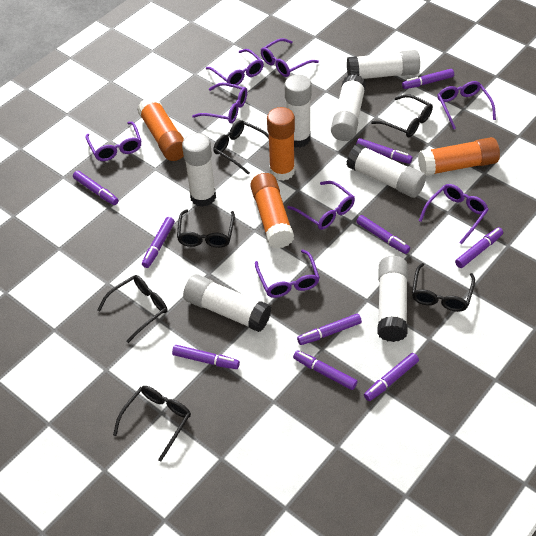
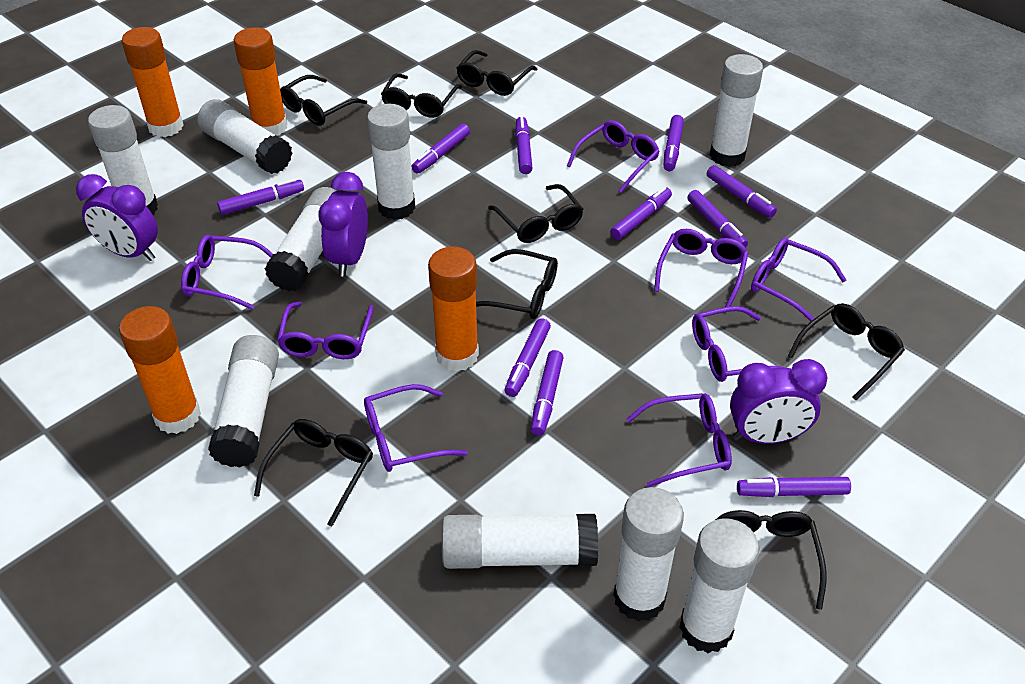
black glasses: 6 -> 8
purple clock: 0 -> 3
white glue stick: 7 -> 9

